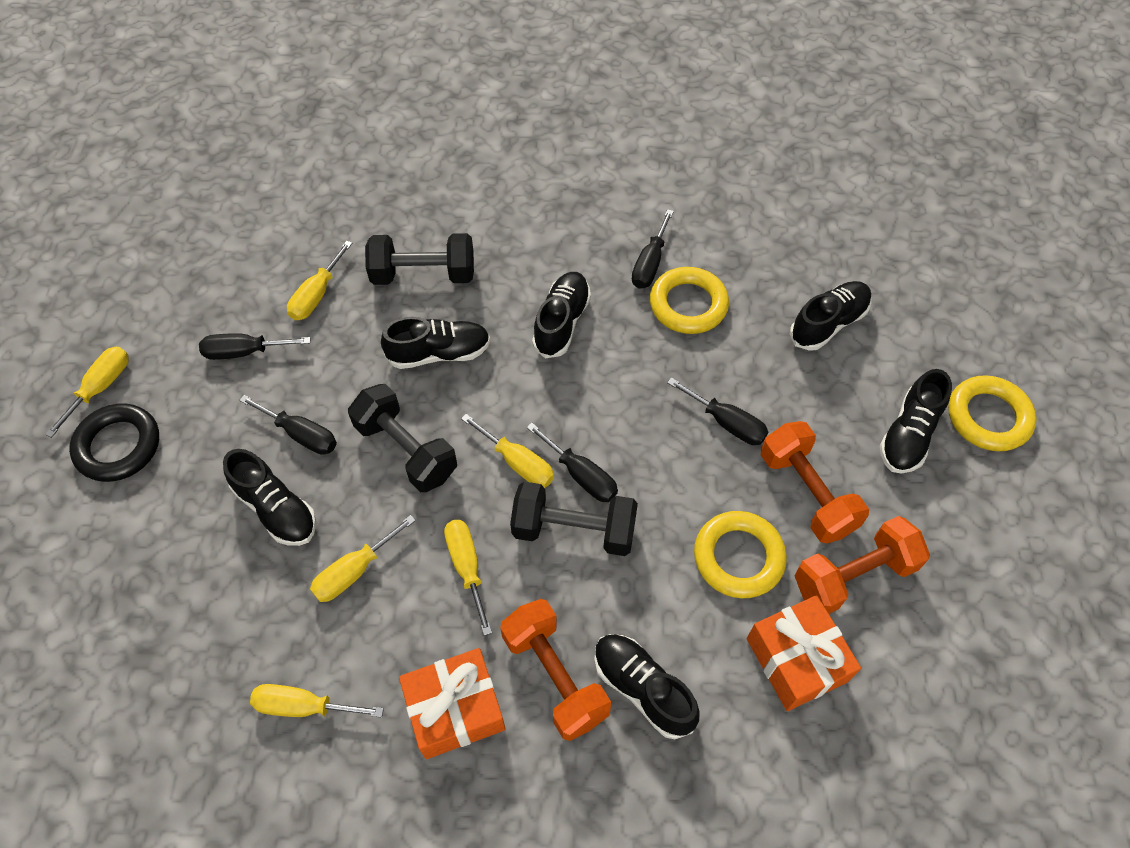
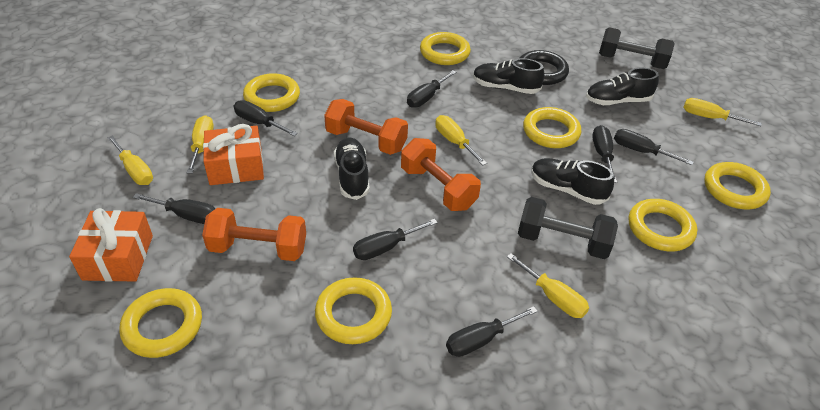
black dumbbell: 3 -> 2
black screwdriver: 5 -> 7
black shoe: 6 -> 4
yellow ring: 3 -> 7
yellow screwdriver: 6 -> 5

